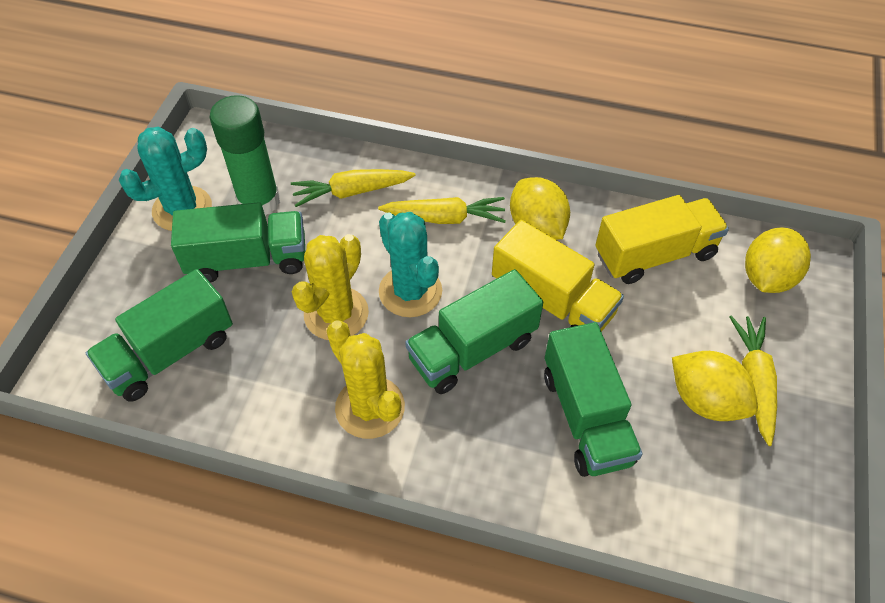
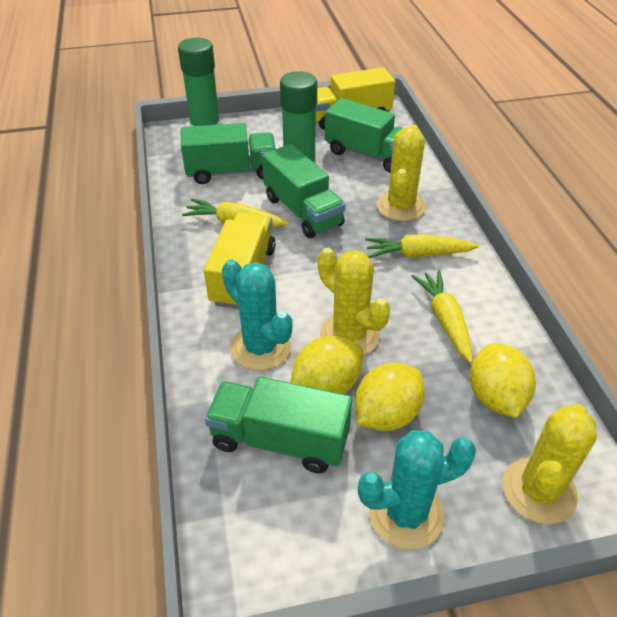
green glue stick: 1 -> 2
yellow cactus: 2 -> 3

